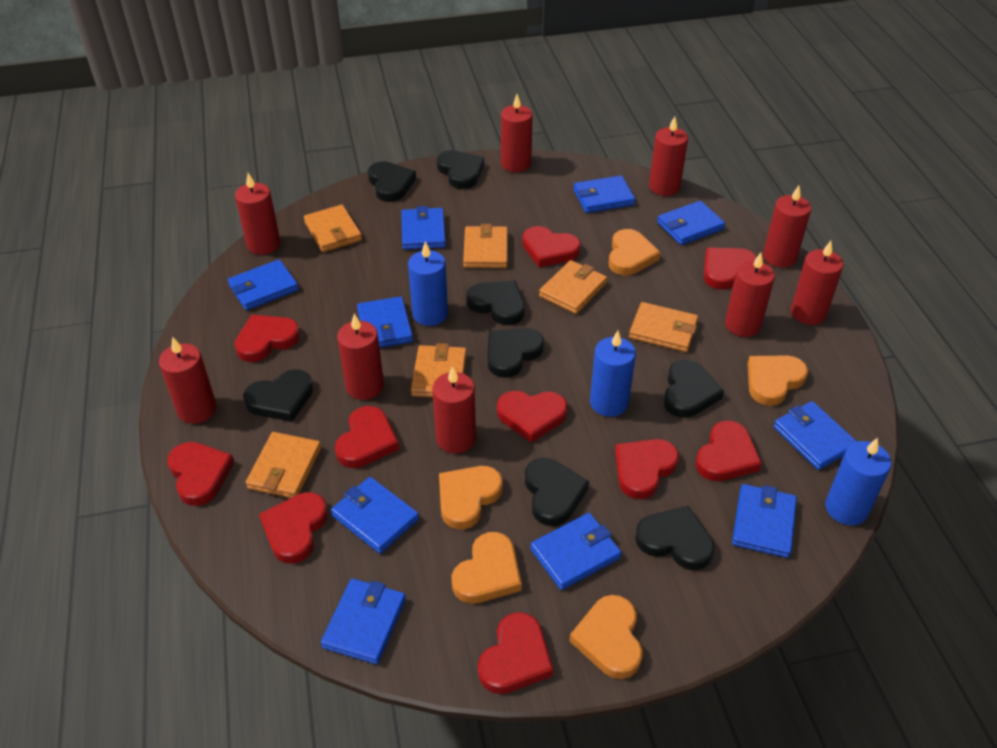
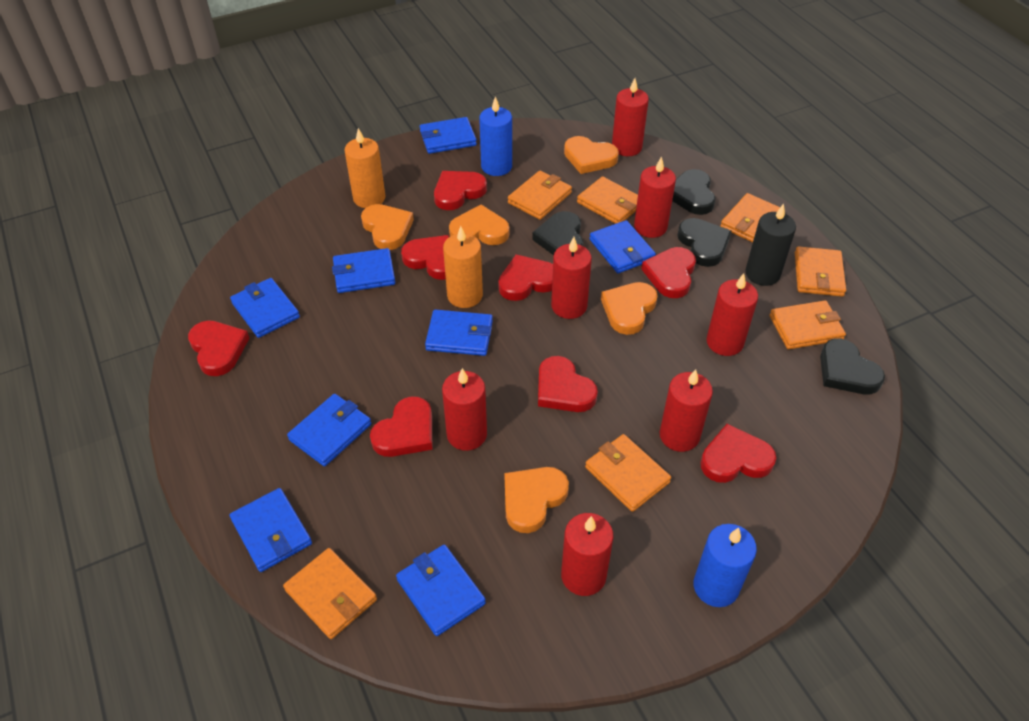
black candle: 0 -> 1
black heart: 8 -> 4
blue candle: 3 -> 2
blue wallet: 10 -> 8
orange candle: 0 -> 2
orange wallet: 6 -> 7
red candle: 9 -> 7
red heart: 10 -> 8

